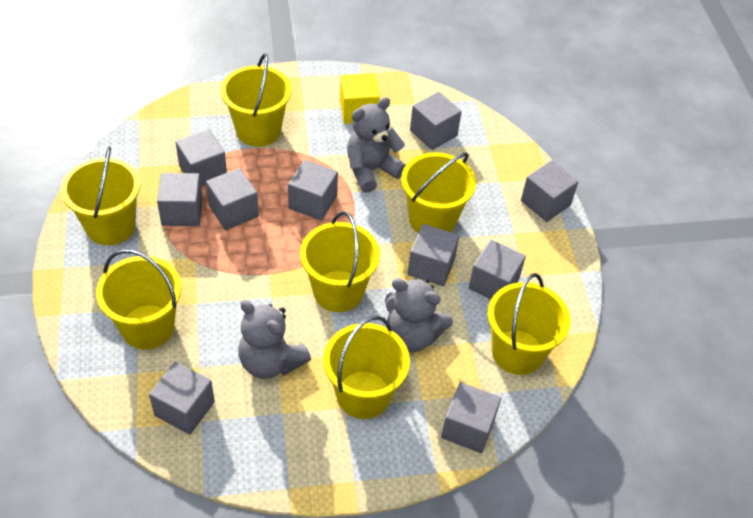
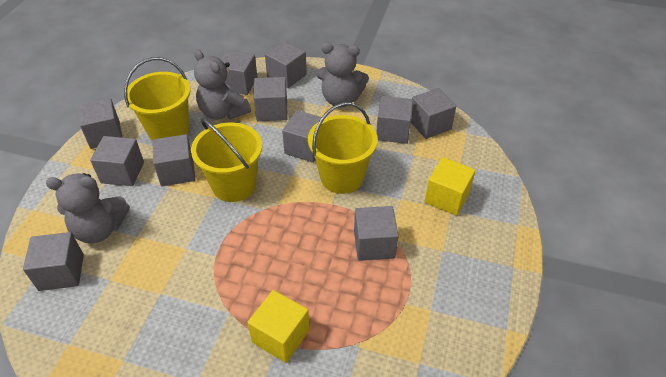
grey cube: 10 -> 11
yellow bucket: 7 -> 3
yellow cube: 1 -> 2

